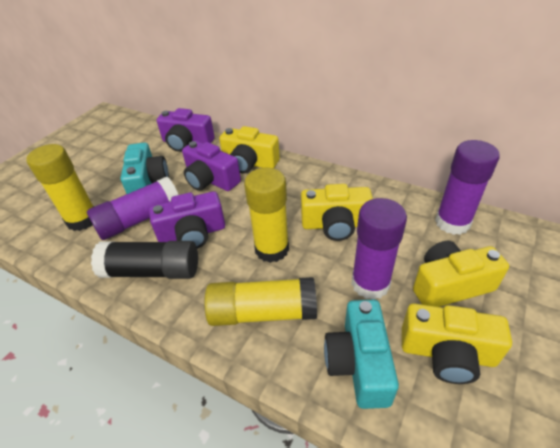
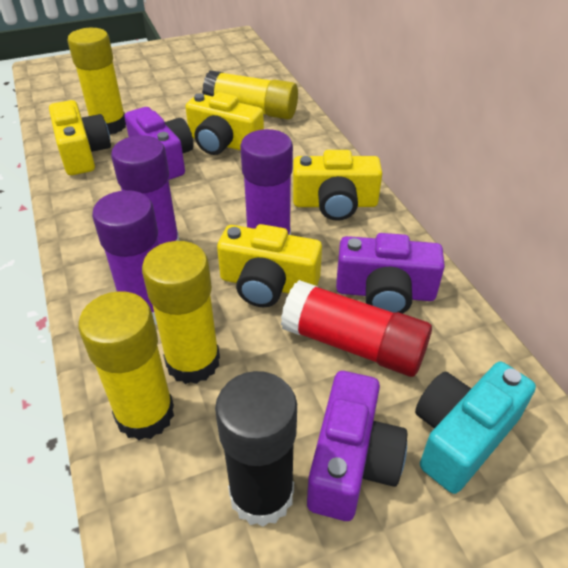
red glue stick: 0 -> 1
turquoise camera: 2 -> 1
yellow glue stick: 3 -> 4

